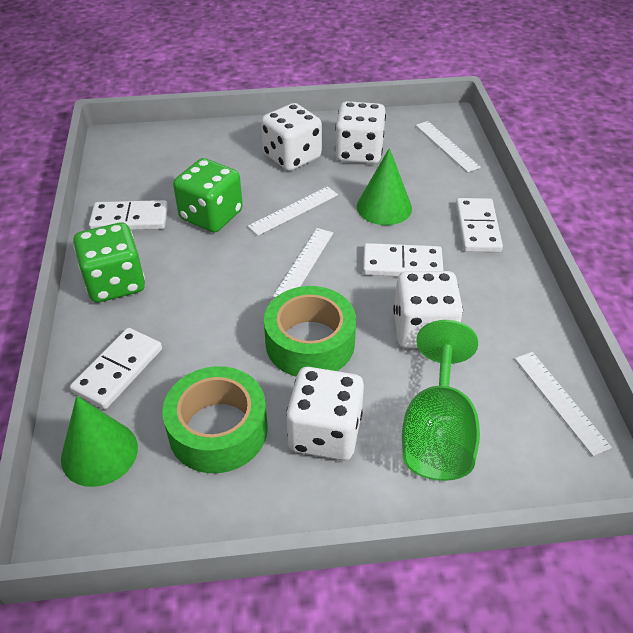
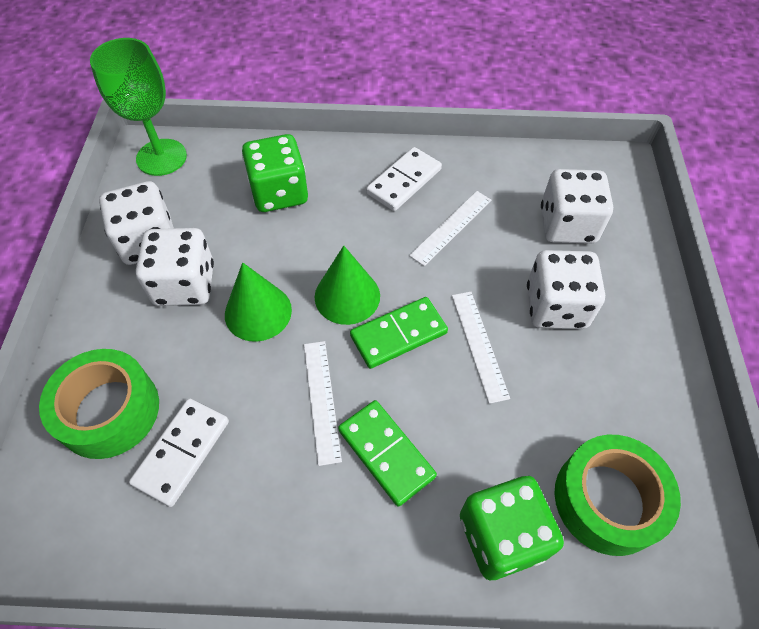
green domino: 0 -> 2
white domino: 4 -> 2
white ruler: 4 -> 3

